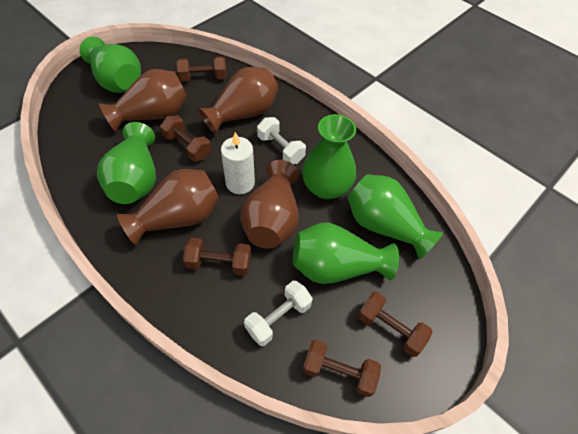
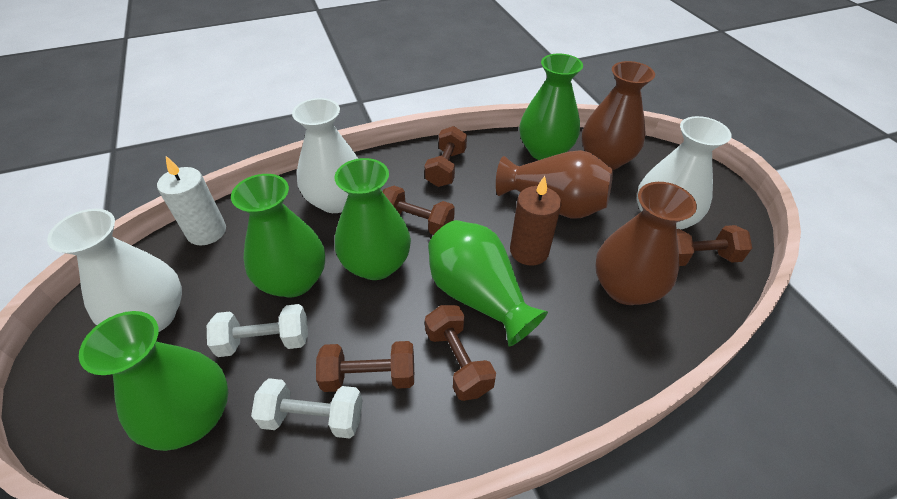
brown candle: 0 -> 1
brown vase: 4 -> 3
white vase: 0 -> 3

